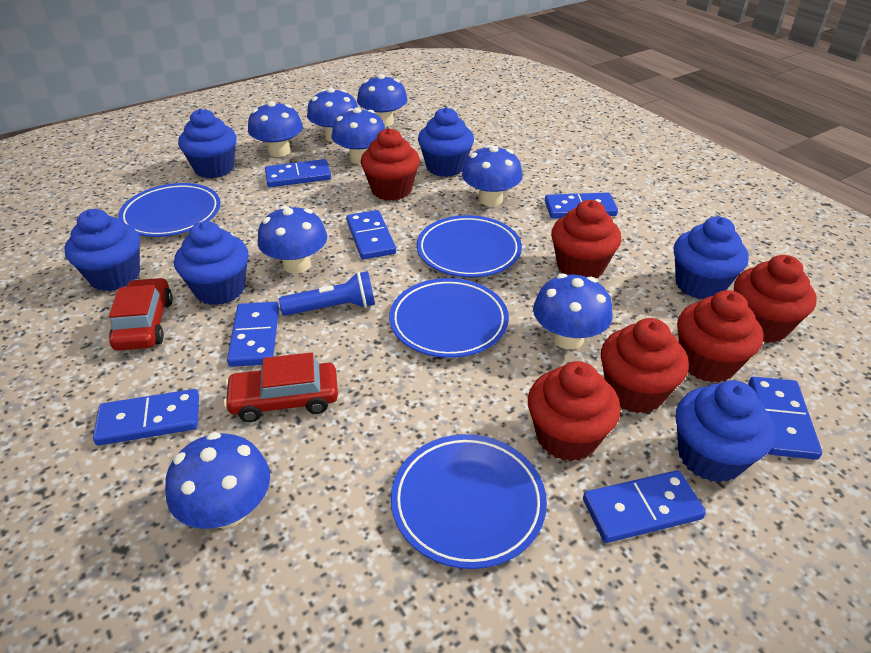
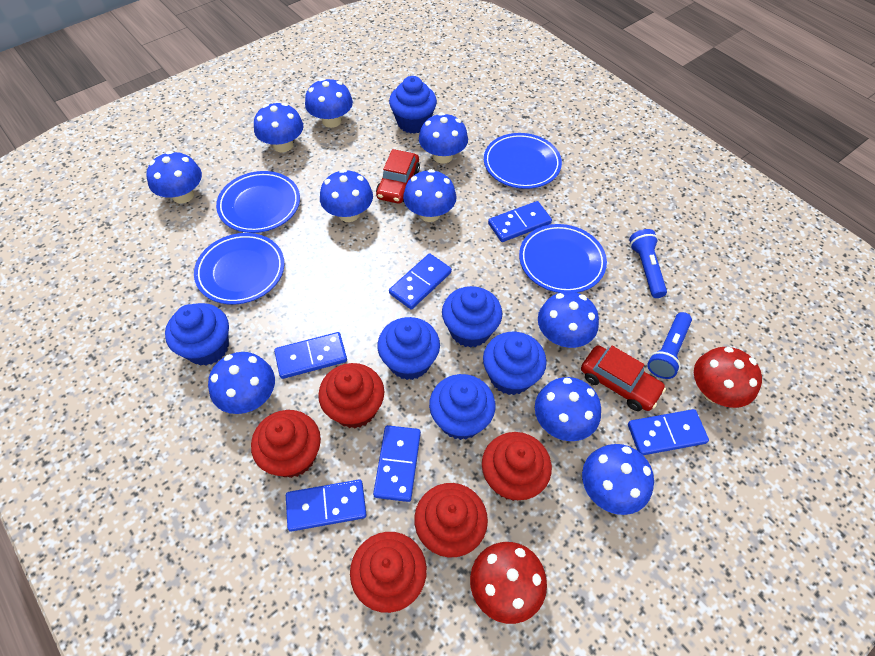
blue domino: 7 -> 6
blue flashlight: 1 -> 2
blue mushroom: 8 -> 10
red cupcake: 6 -> 5
red mushroom: 0 -> 2

